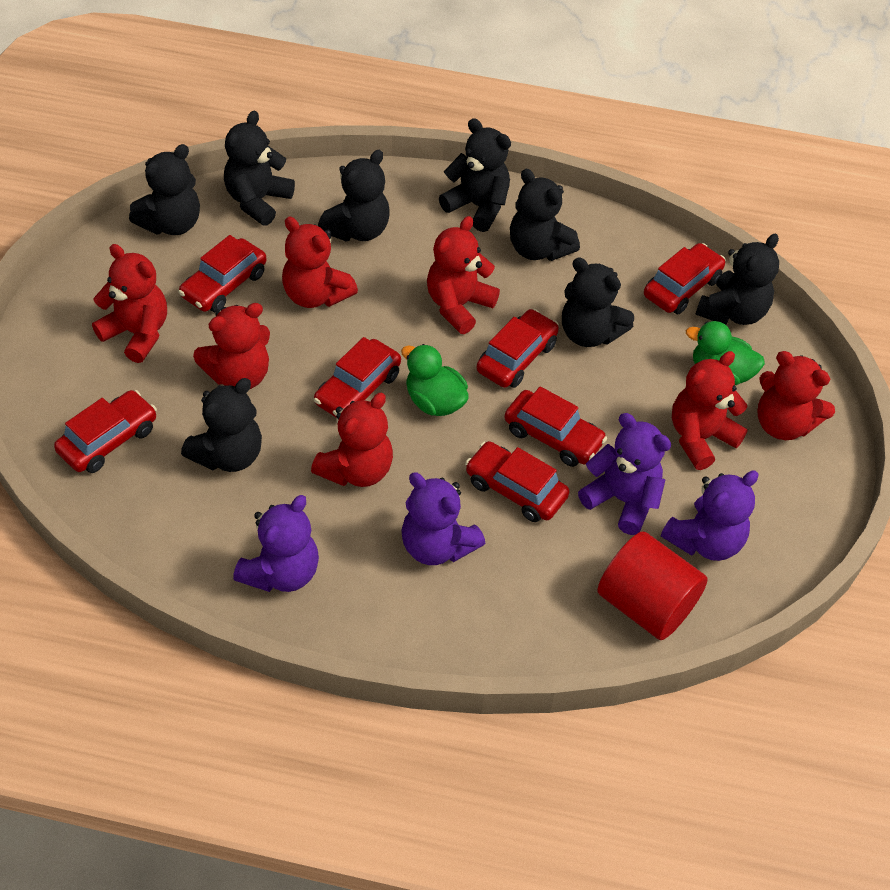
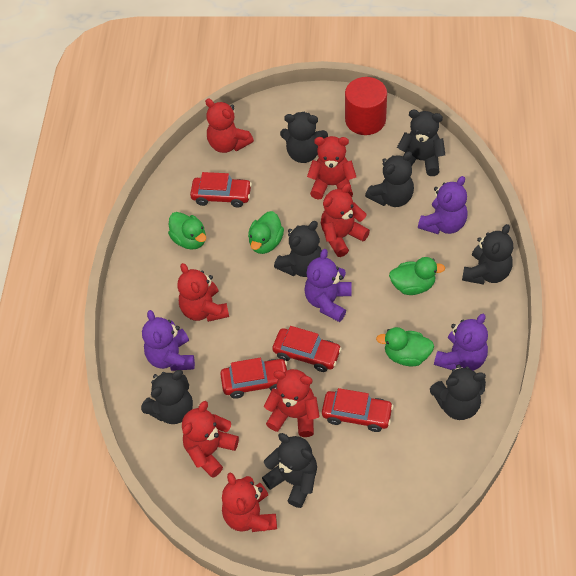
green duck: 2 -> 4
red car: 7 -> 4

